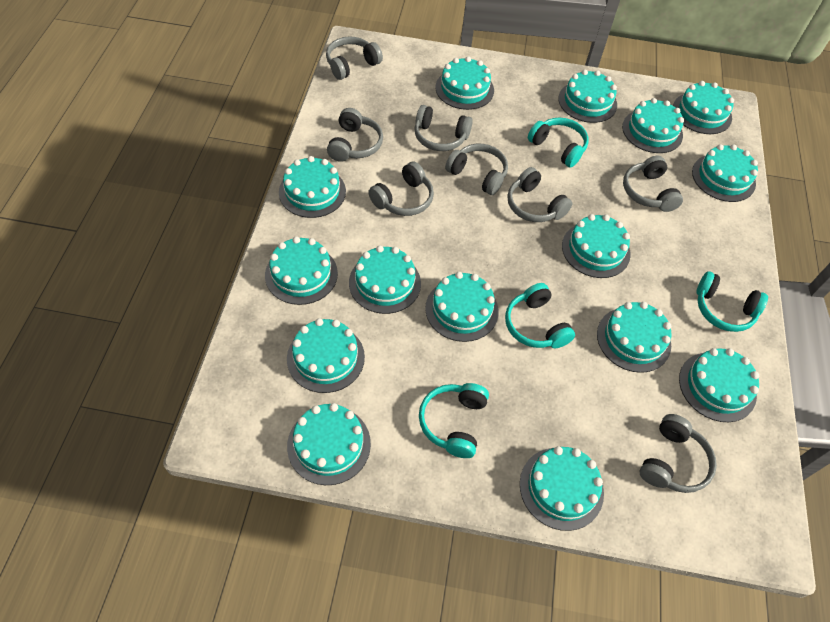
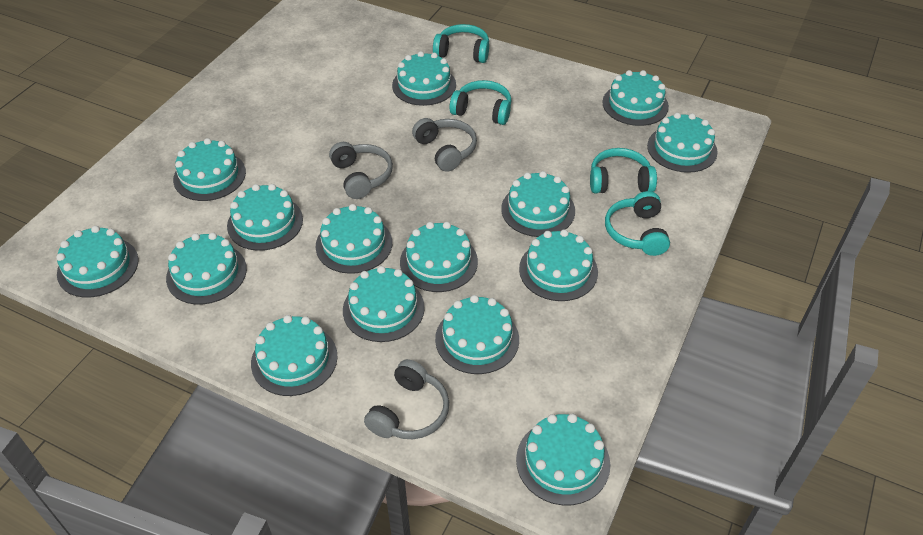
grey headphones: 8 -> 3

